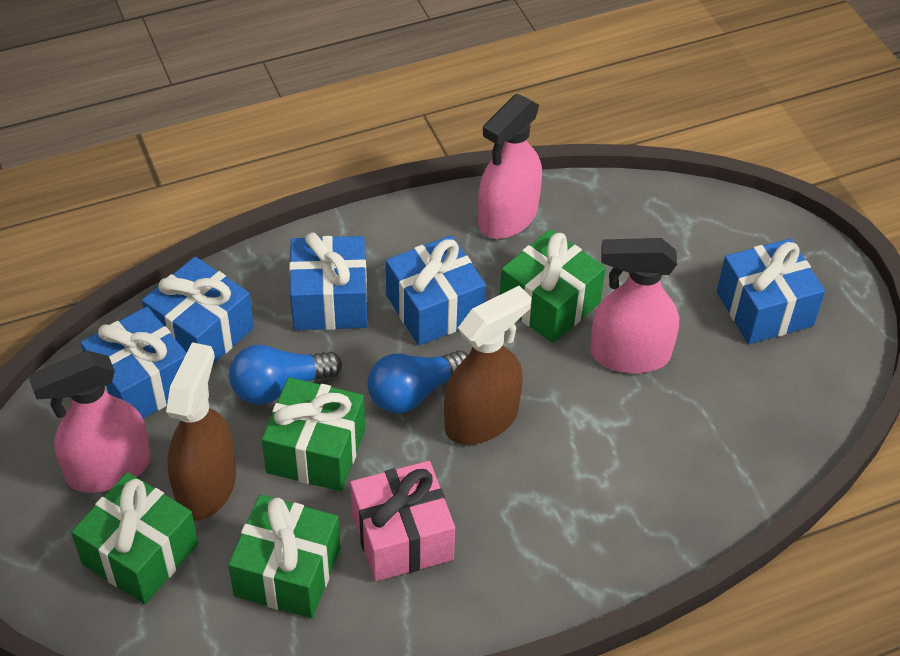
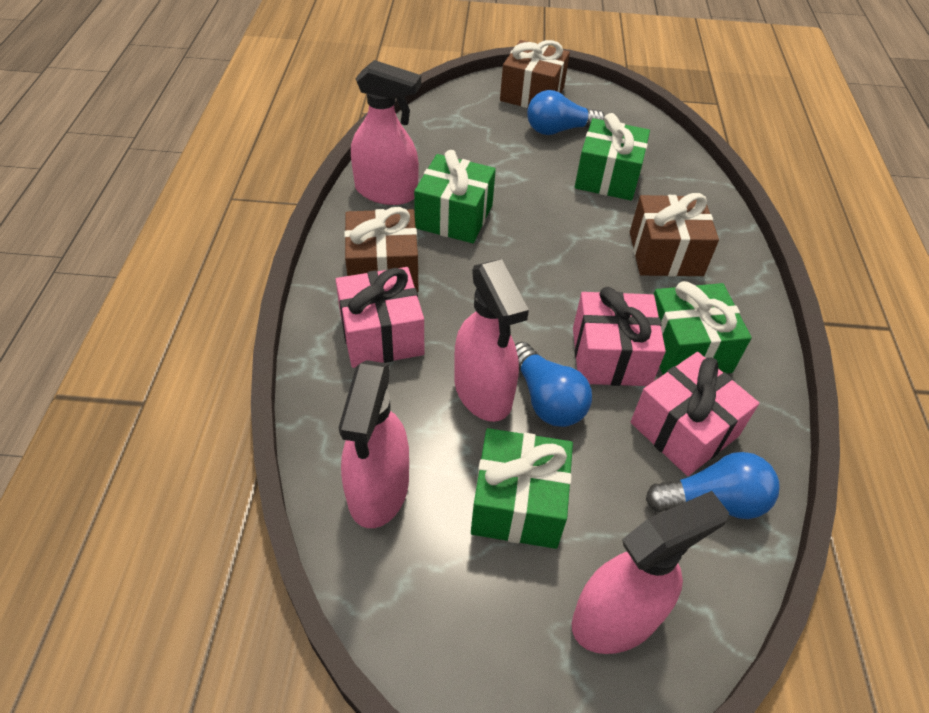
blue gift: 5 -> 0
blue light bulb: 2 -> 3
brown gift: 0 -> 3
brown spray bottle: 2 -> 0
pink gift: 1 -> 3
pink spray bottle: 3 -> 4

